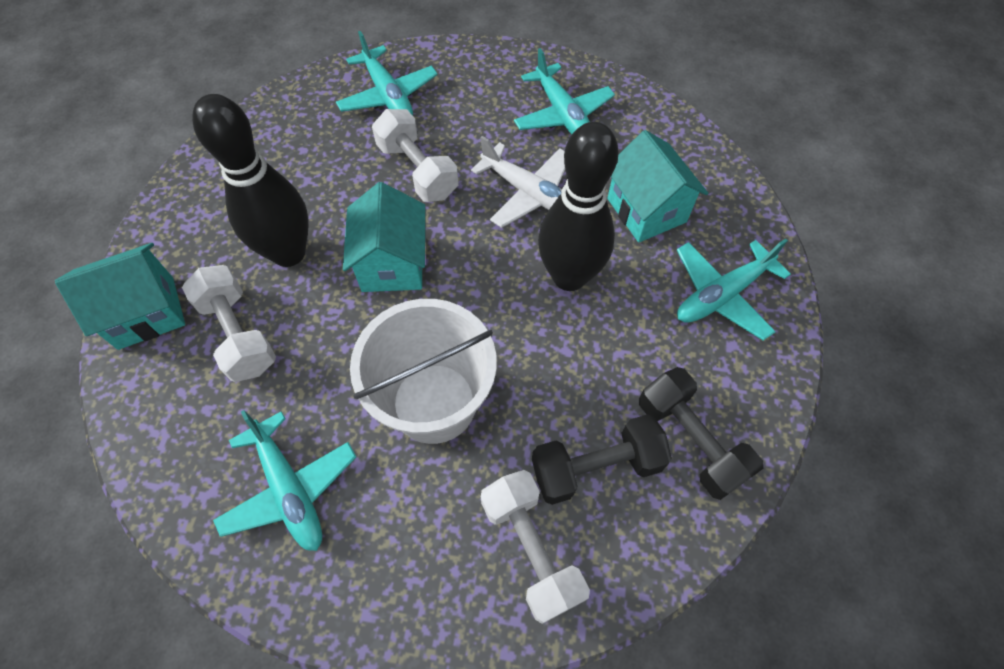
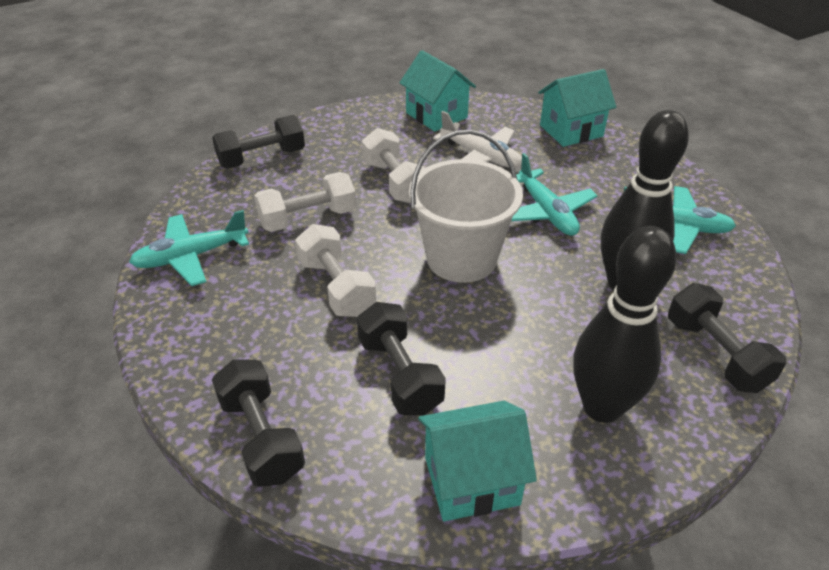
black dumbbell: 2 -> 4
turquoise plane: 4 -> 3

